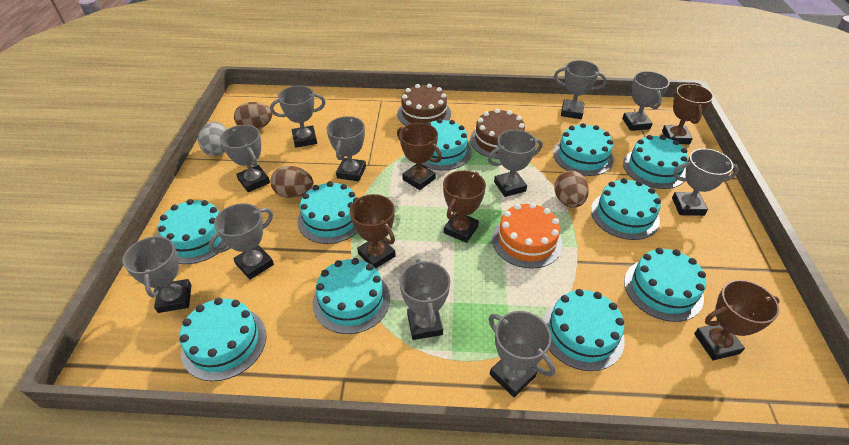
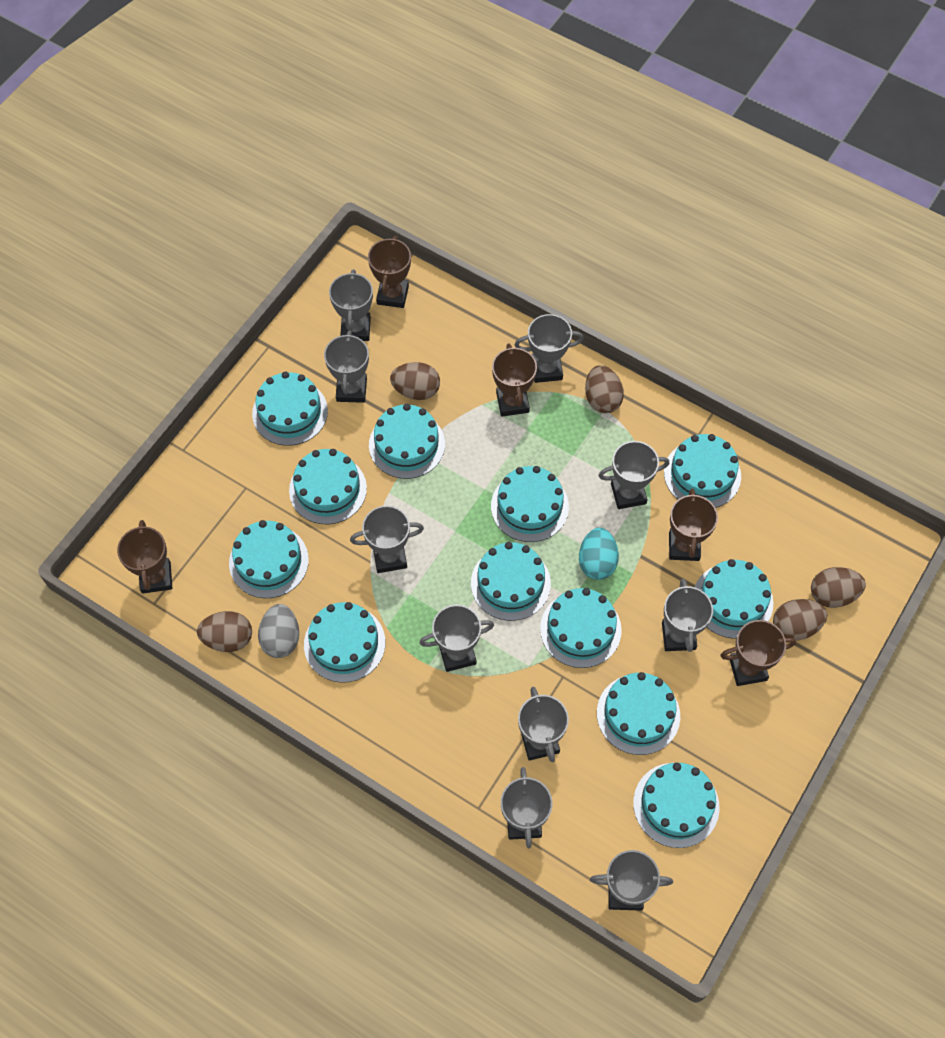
brown cake: 2 -> 0
brown egg: 3 -> 5
grey trophy: 11 -> 10
orange cake: 1 -> 0
turquoise cake: 10 -> 12
turquoise egg: 0 -> 1

